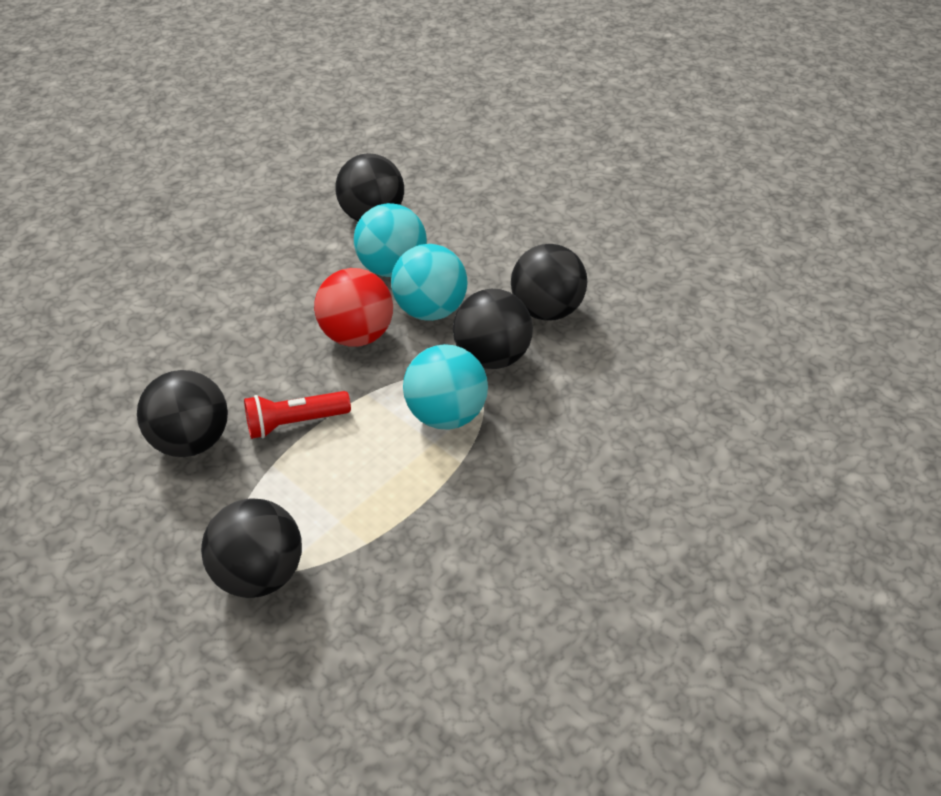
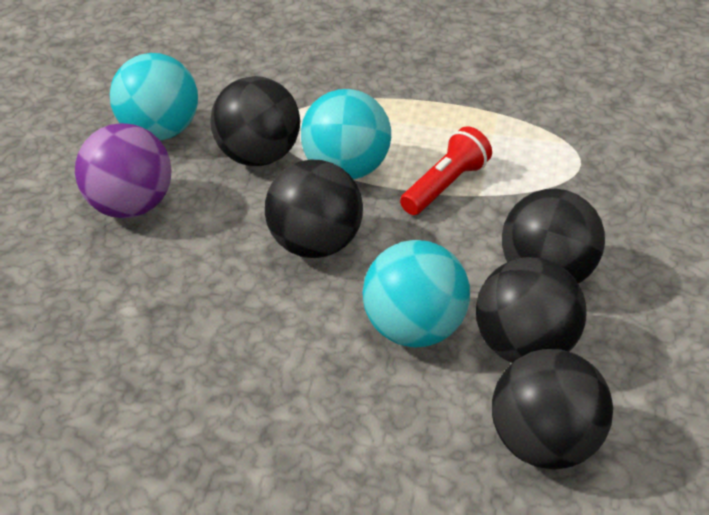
purple ball: 0 -> 1
red ball: 1 -> 0

